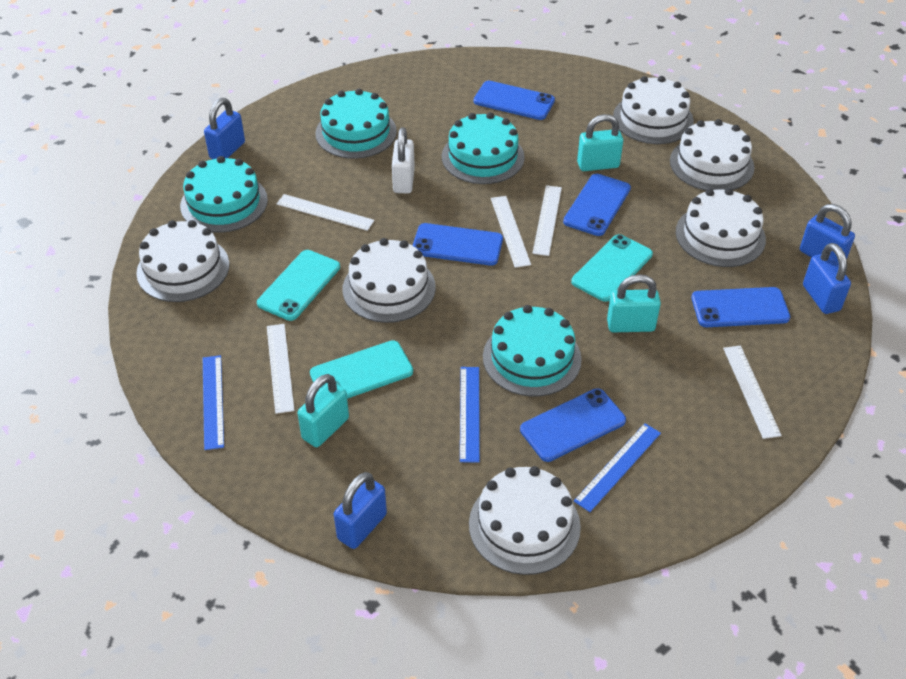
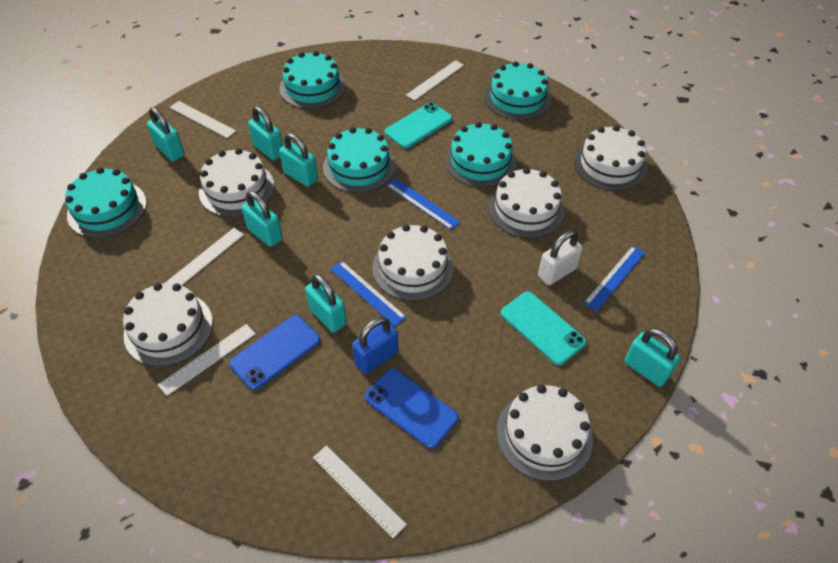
blue padlock: 4 -> 1
blue phone: 5 -> 2
turquoise cake: 4 -> 5
turquoise padlock: 3 -> 6
turquoise phone: 3 -> 2

